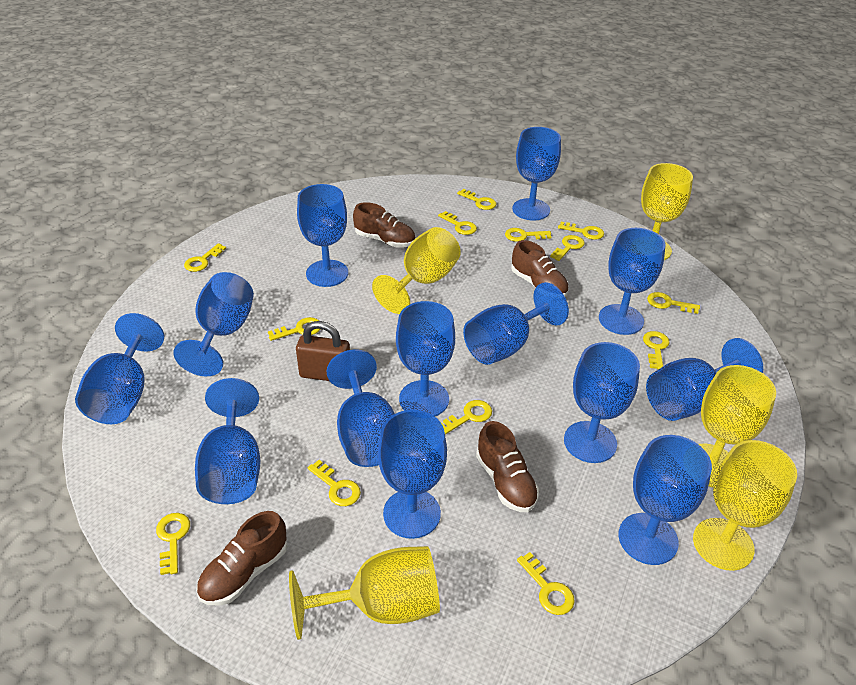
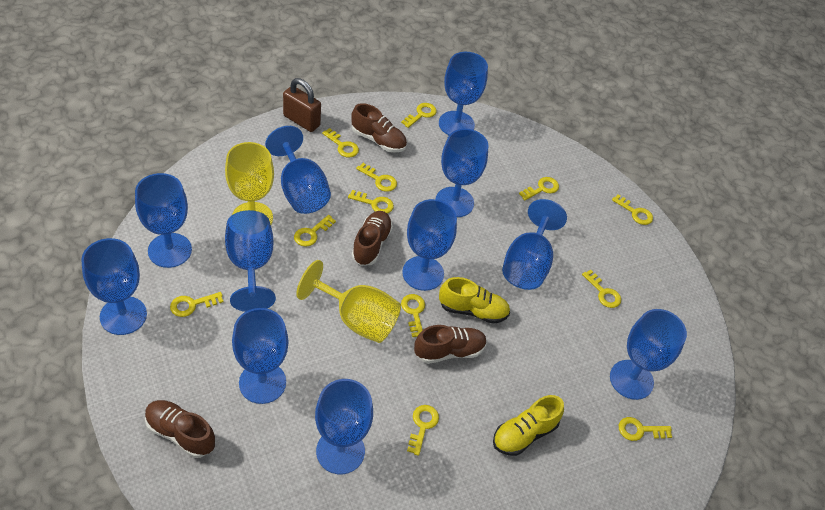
blue goblet: 13 -> 11
yellow goblet: 5 -> 2
yellow key: 13 -> 12
yellow shoe: 0 -> 2

